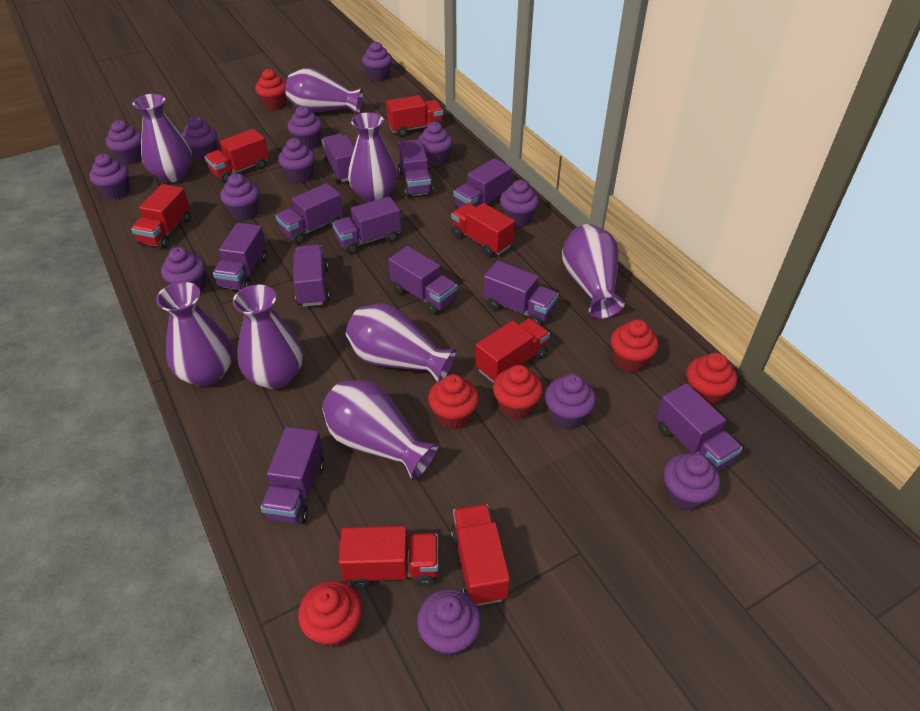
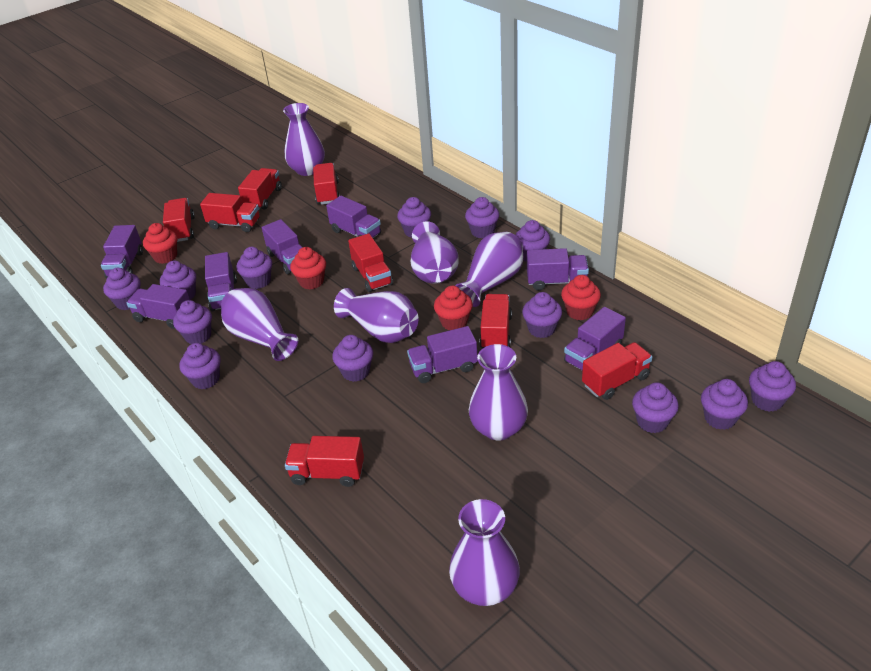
purple truck: 11 -> 8
purple vase: 8 -> 7
red cupcake: 6 -> 4
red truck: 7 -> 8

